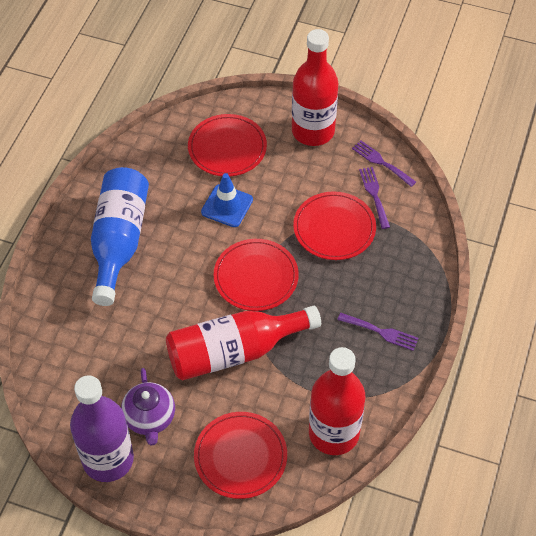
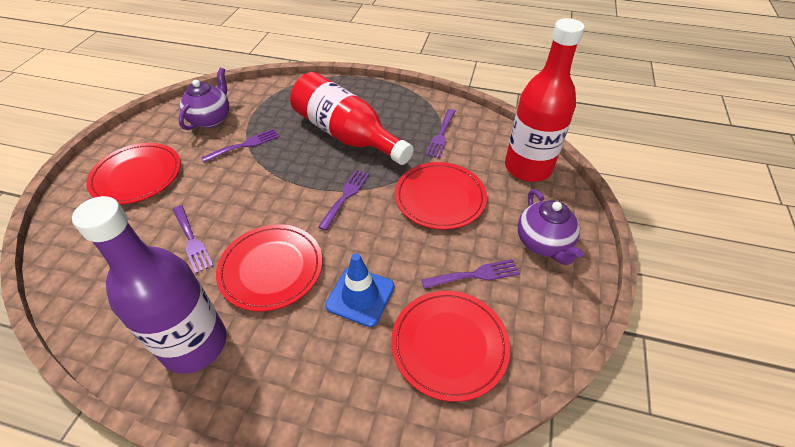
blue bottle: 1 -> 0
purple fork: 3 -> 5
purple teapot: 1 -> 2
red bottle: 3 -> 2

